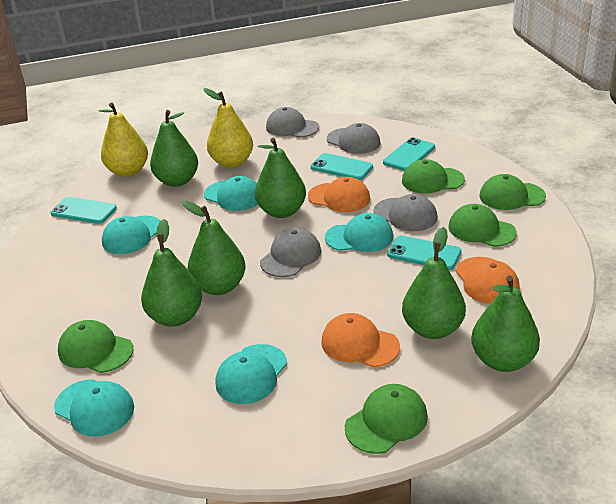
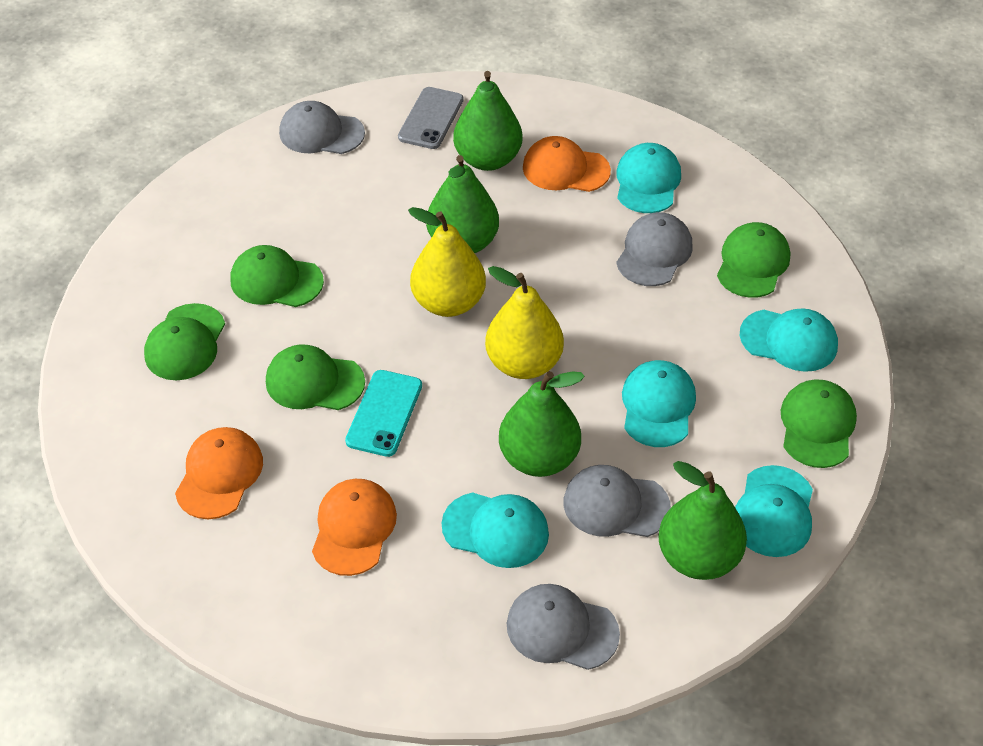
green pear: 6 -> 4
grey phone: 0 -> 1
turquoise phone: 4 -> 1

